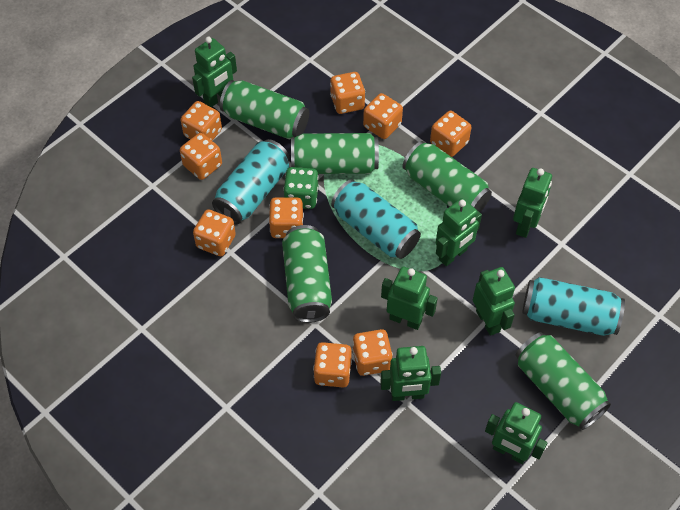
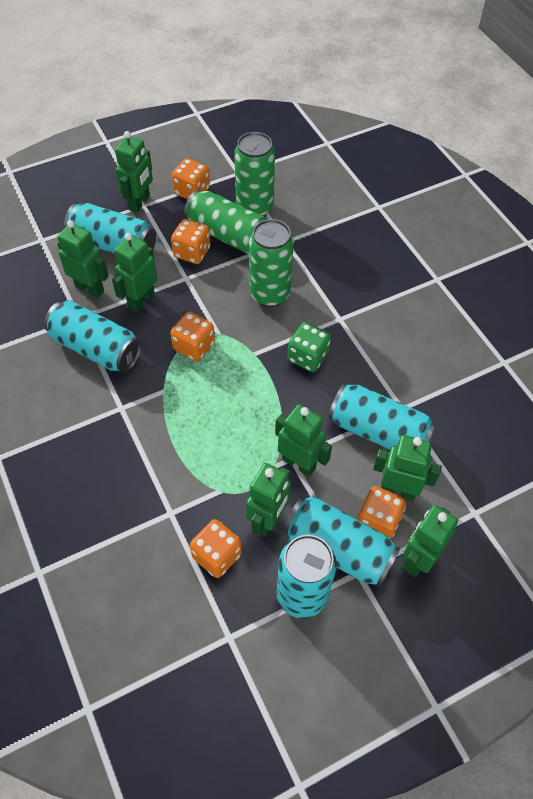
green can: 5 -> 3
orange dice: 9 -> 5
turquoise can: 3 -> 5

